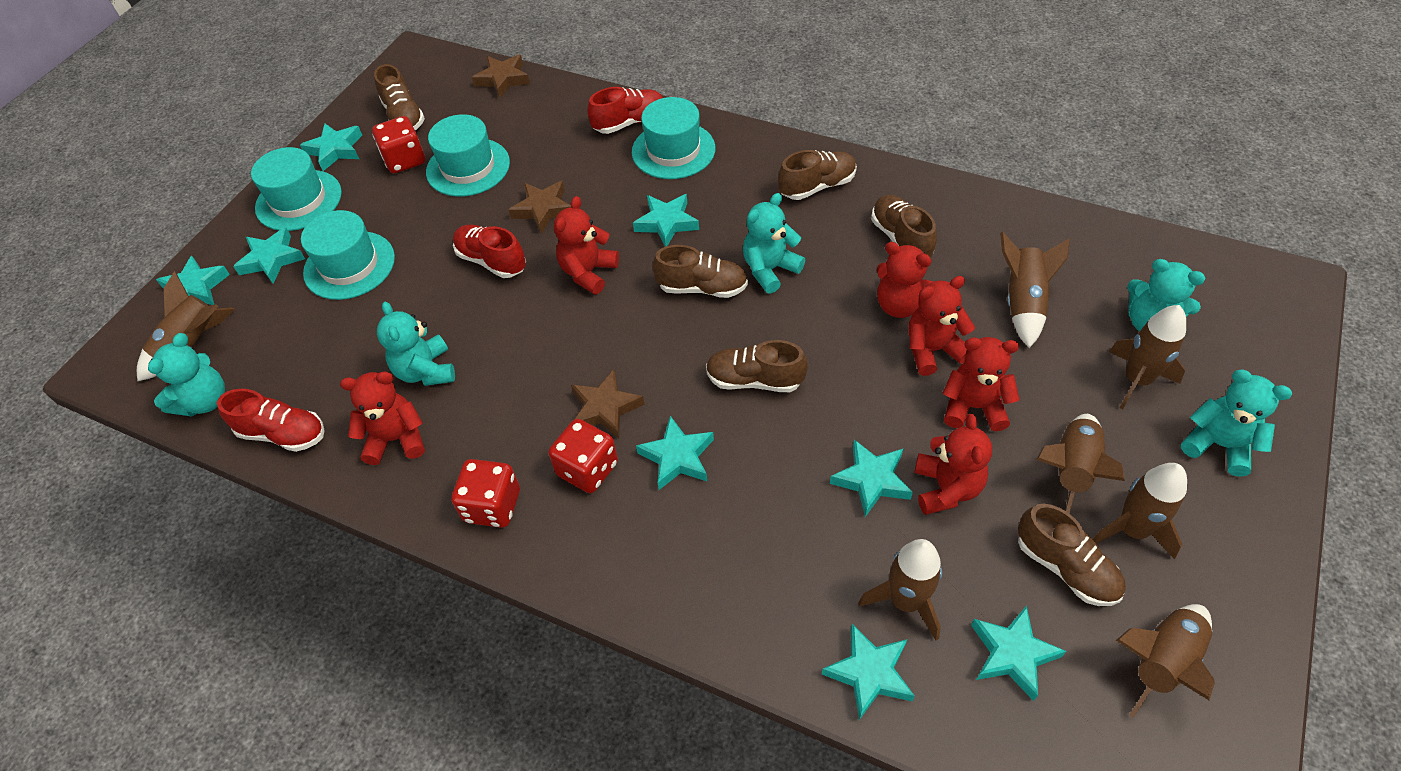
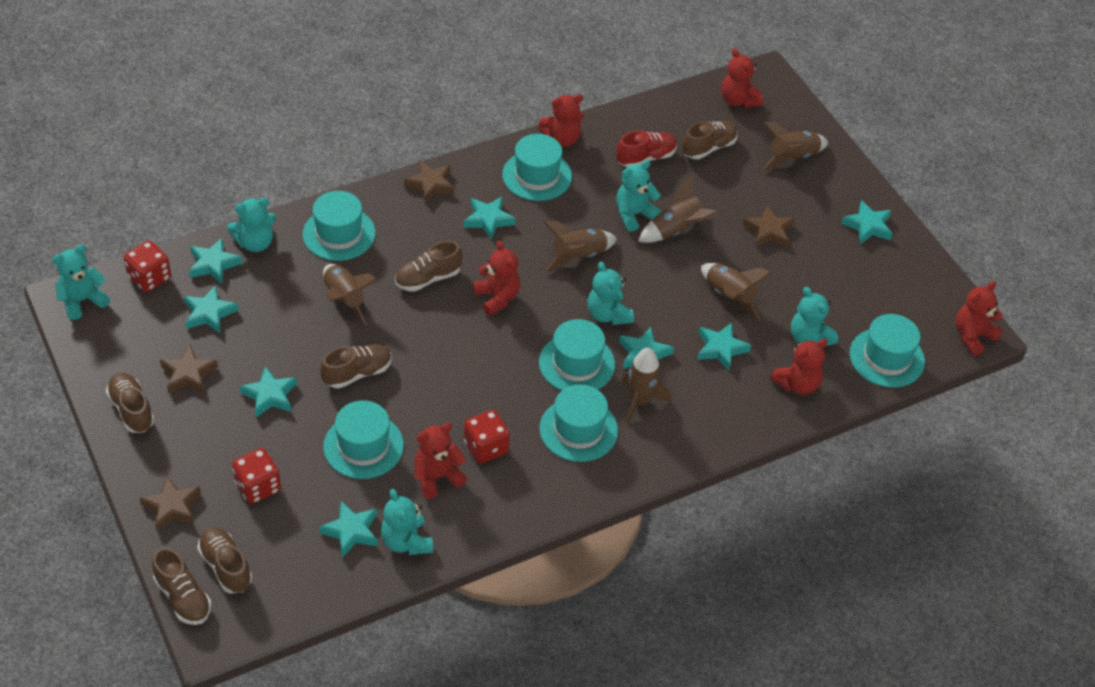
brown rocket: 7 -> 6
brown star: 3 -> 4
red shoe: 3 -> 1
turquoise hat: 4 -> 6
turquoise teddy bear: 5 -> 6

